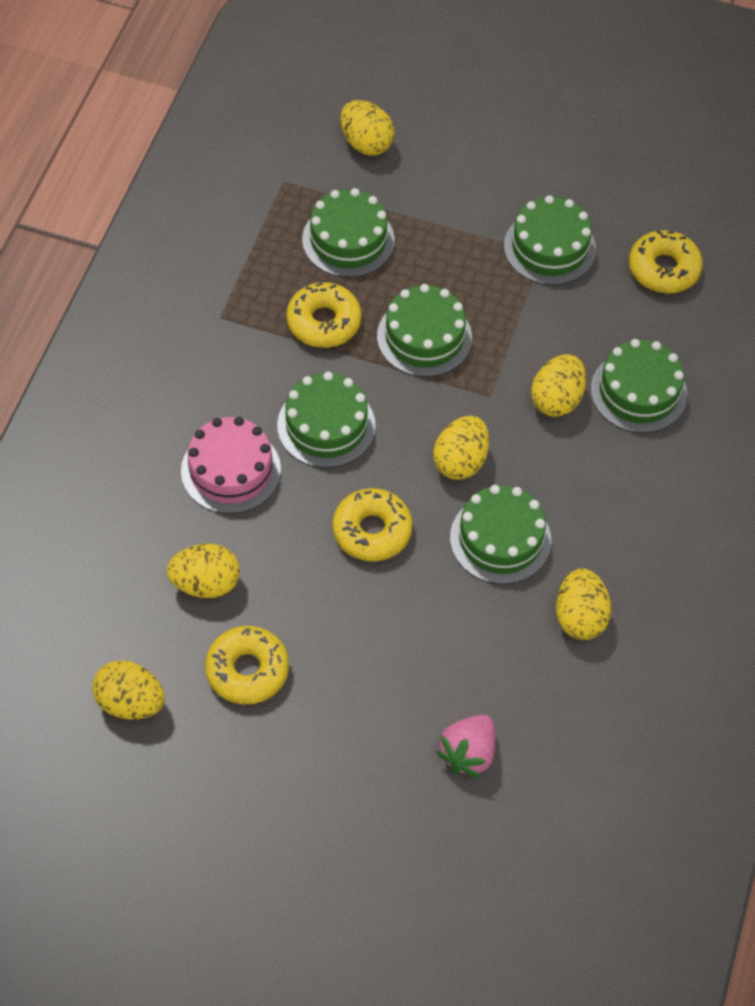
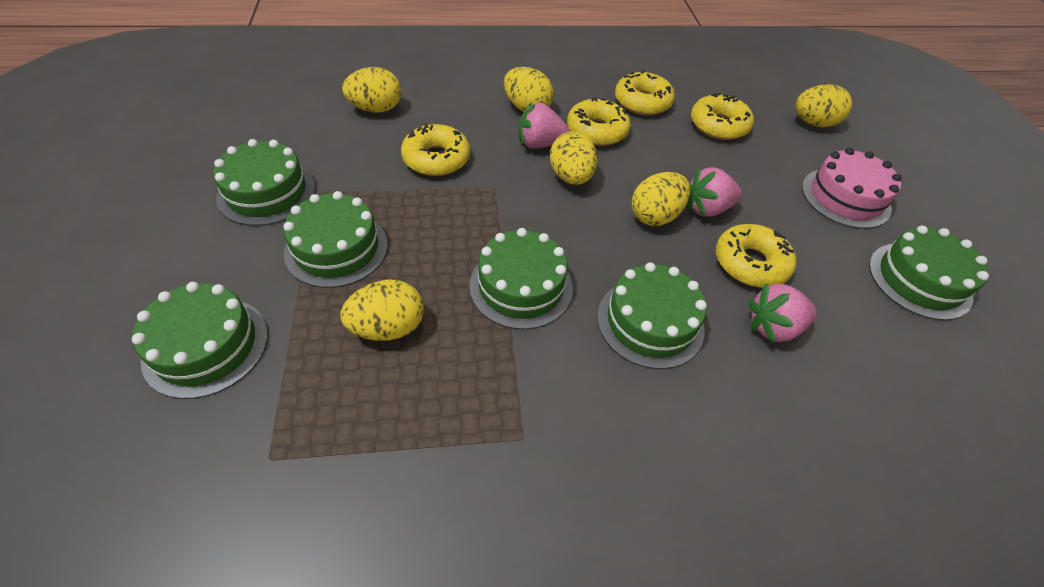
pink strawberry: 1 -> 3
yellow donut: 4 -> 5

